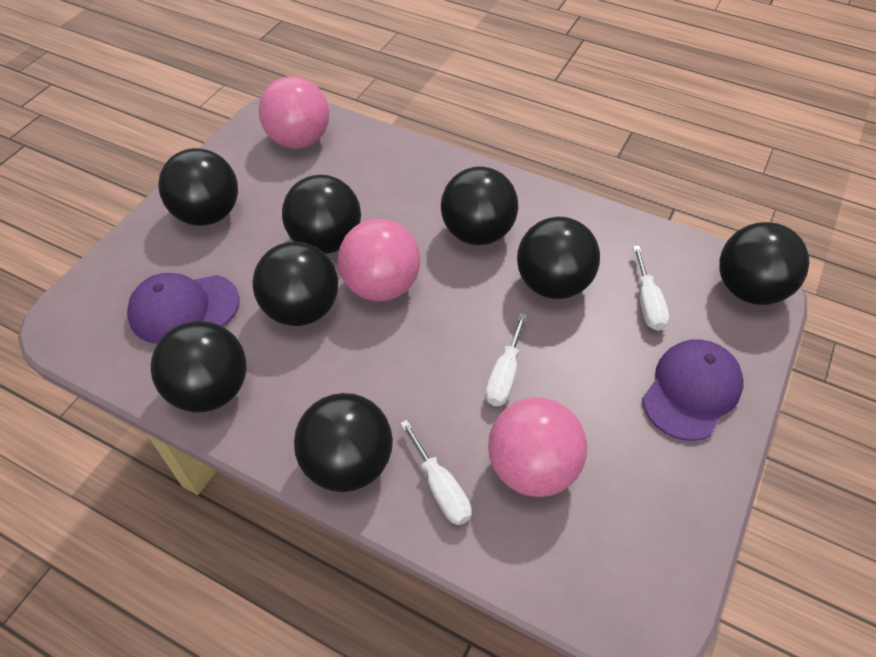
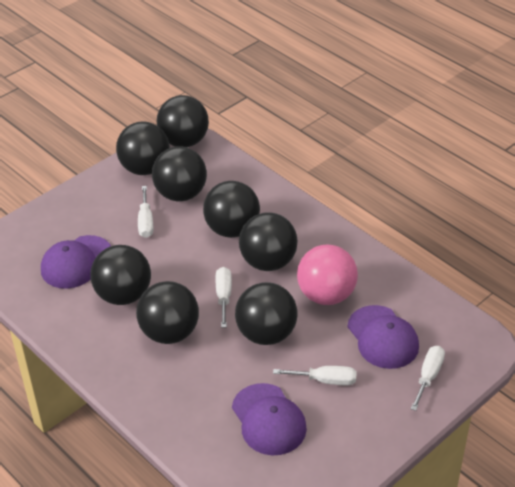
pink ball: 3 -> 1
purple cap: 2 -> 3
white screwdriver: 3 -> 4

